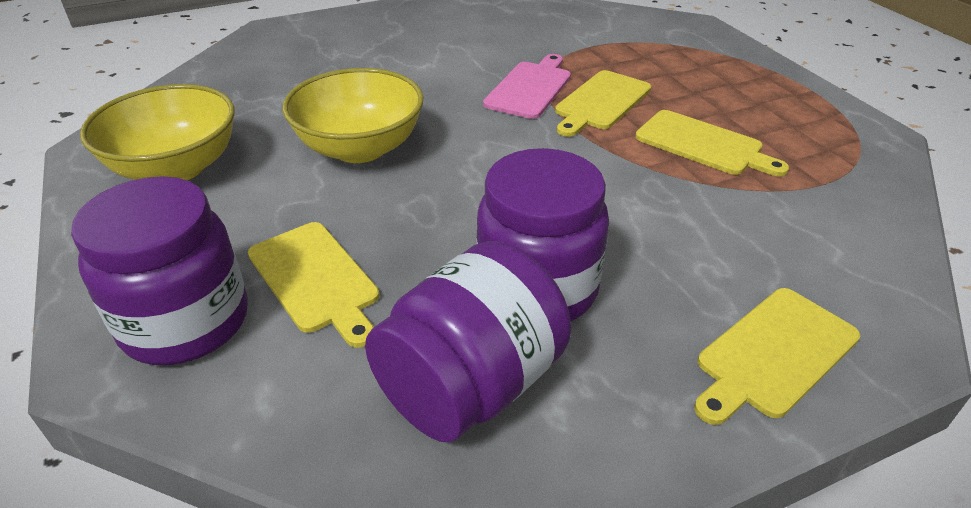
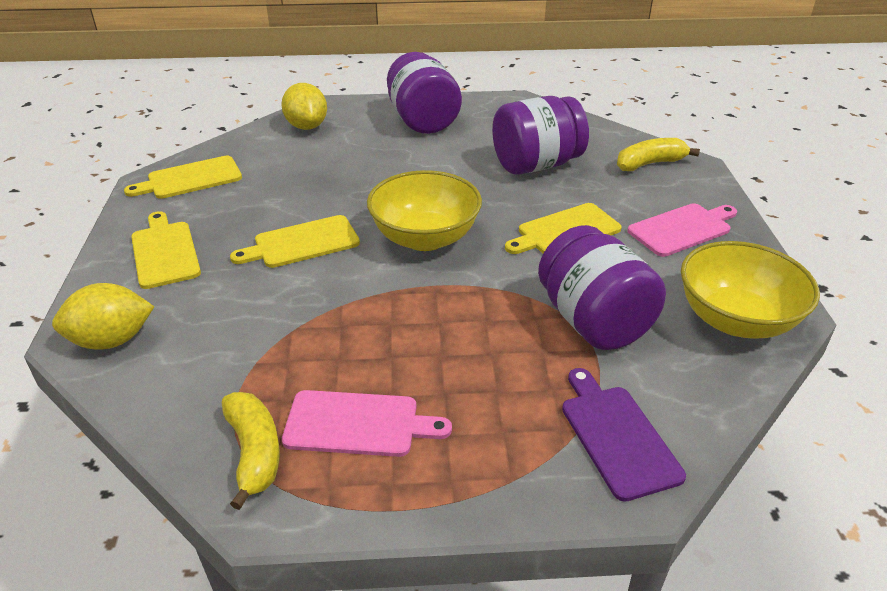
pink cutting board: 1 -> 2
purple cutting board: 0 -> 1
yellow banana: 0 -> 2
yellow lemon: 0 -> 2

